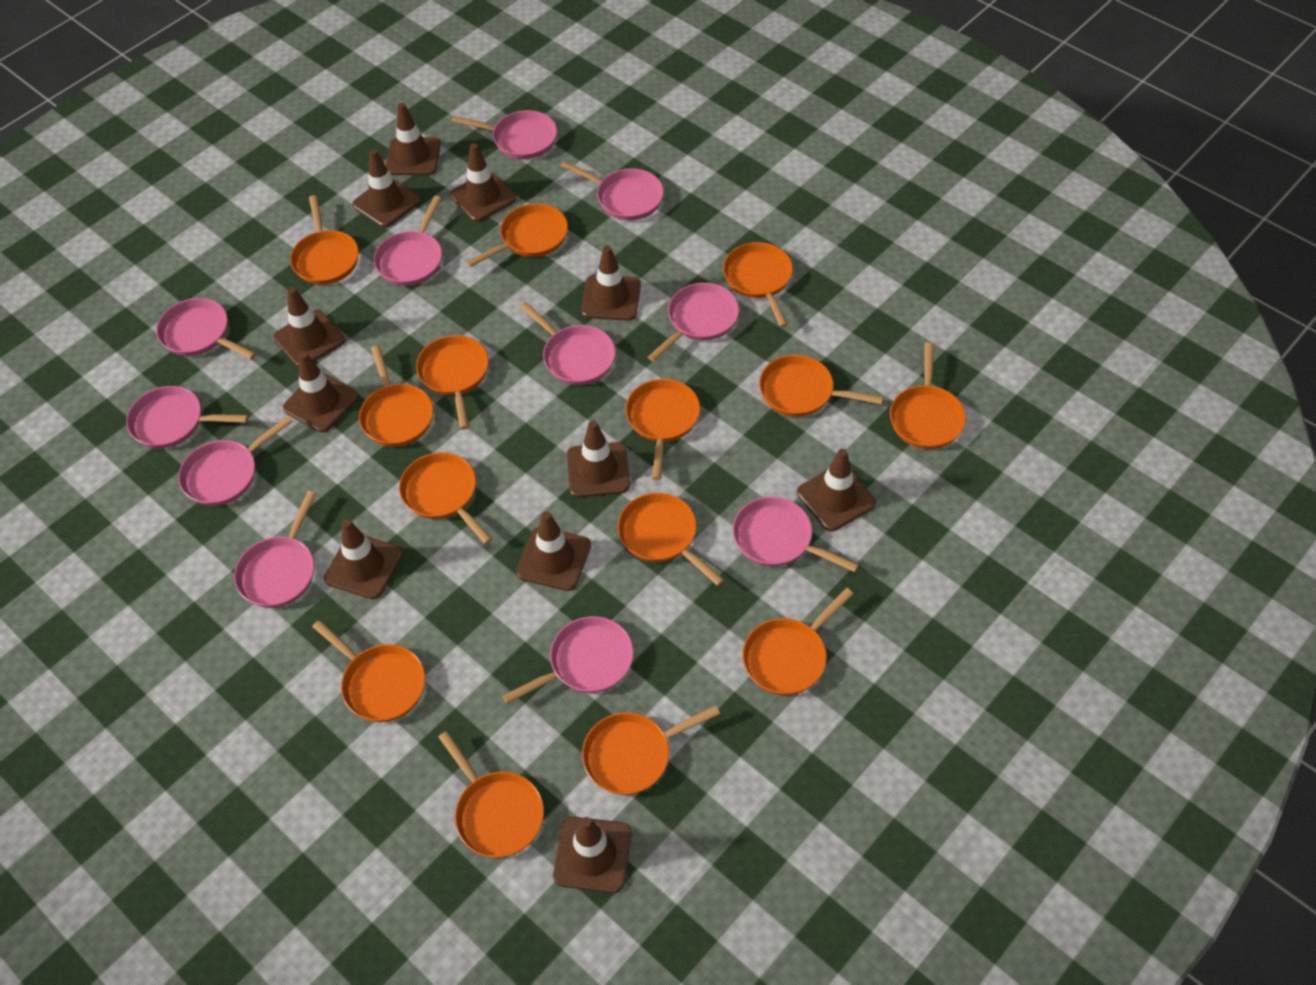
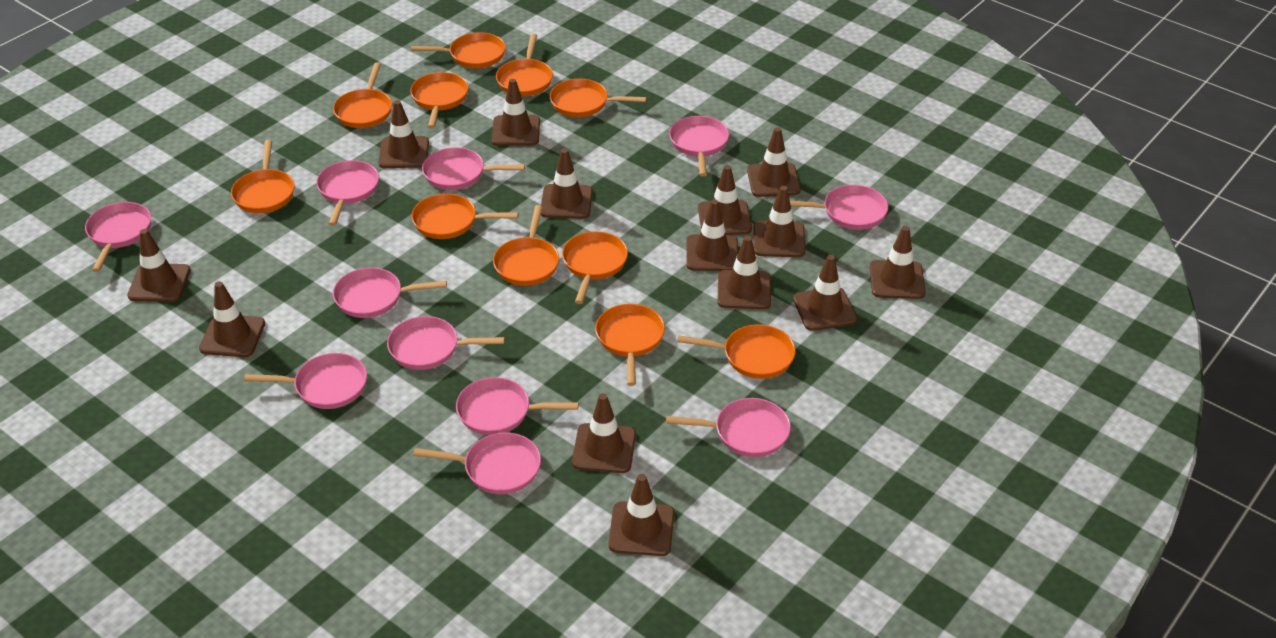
brown traffic cone: 11 -> 14
orange pan: 14 -> 11

